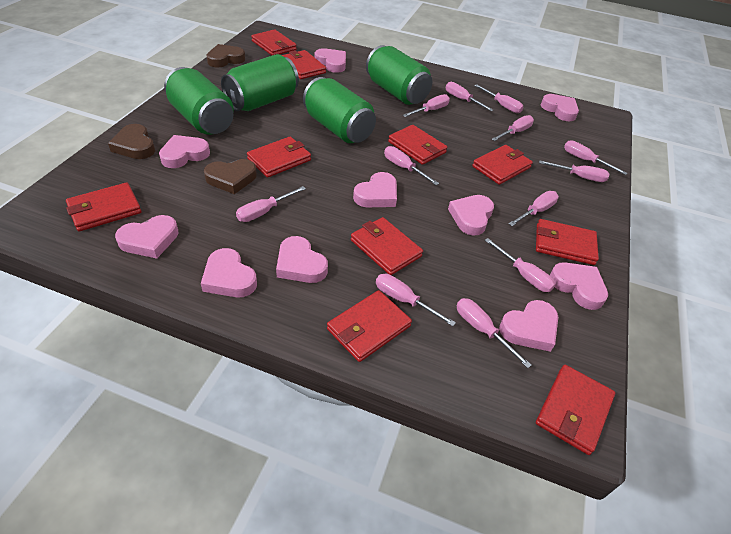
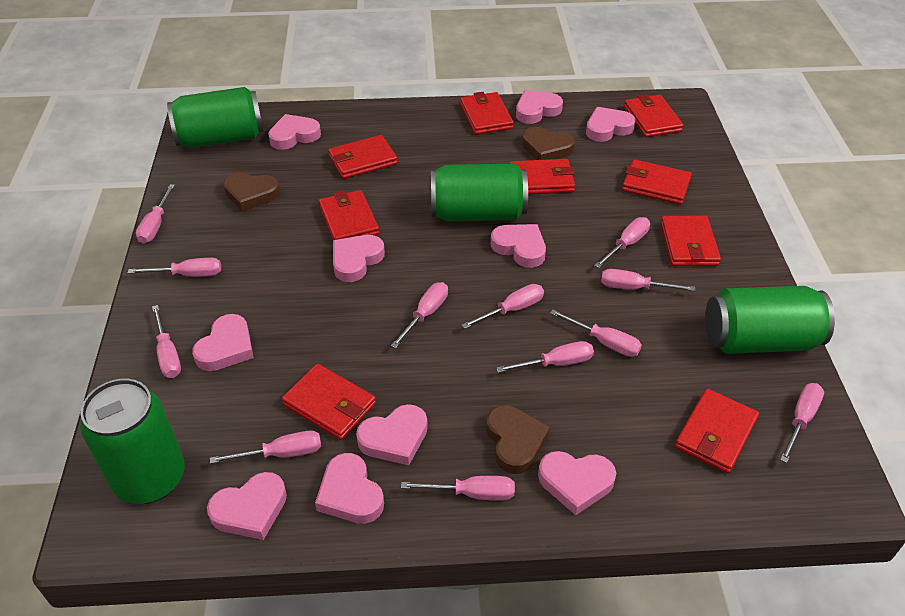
red wallet: 10 -> 9

